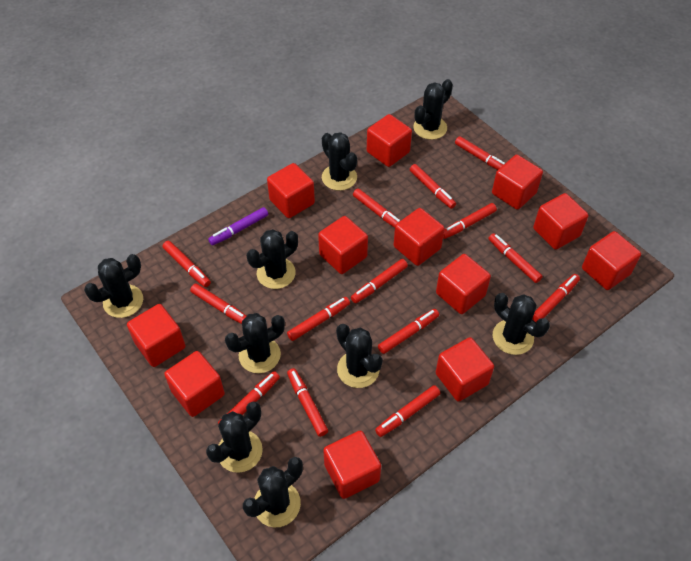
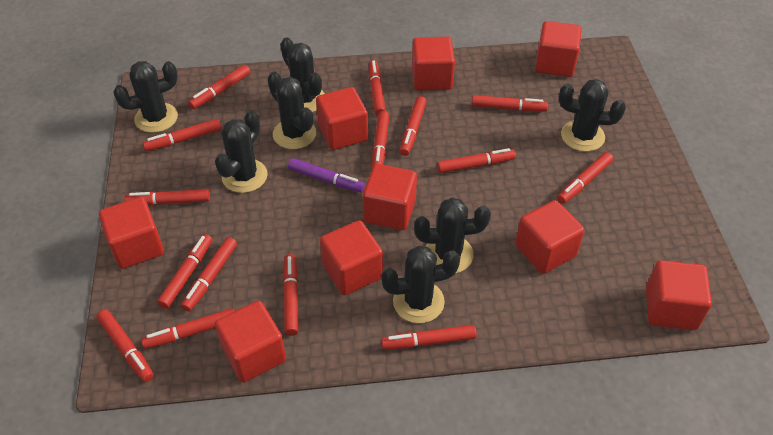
black cactus: 9 -> 7
red cube: 12 -> 9
red marker: 14 -> 15

